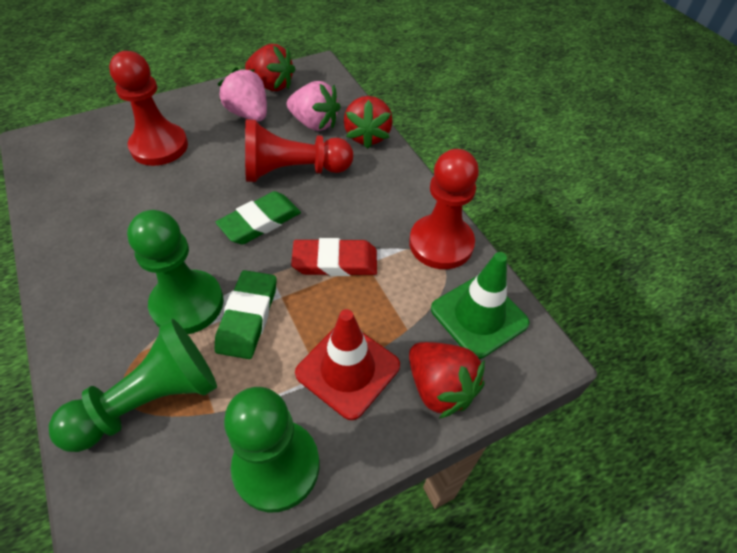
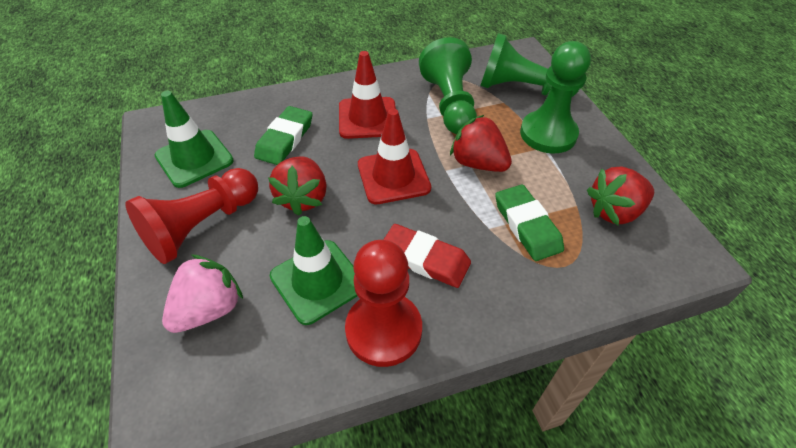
green traffic cone: 1 -> 2
pink strawberry: 2 -> 1
red pawn: 3 -> 2
red traffic cone: 1 -> 2

